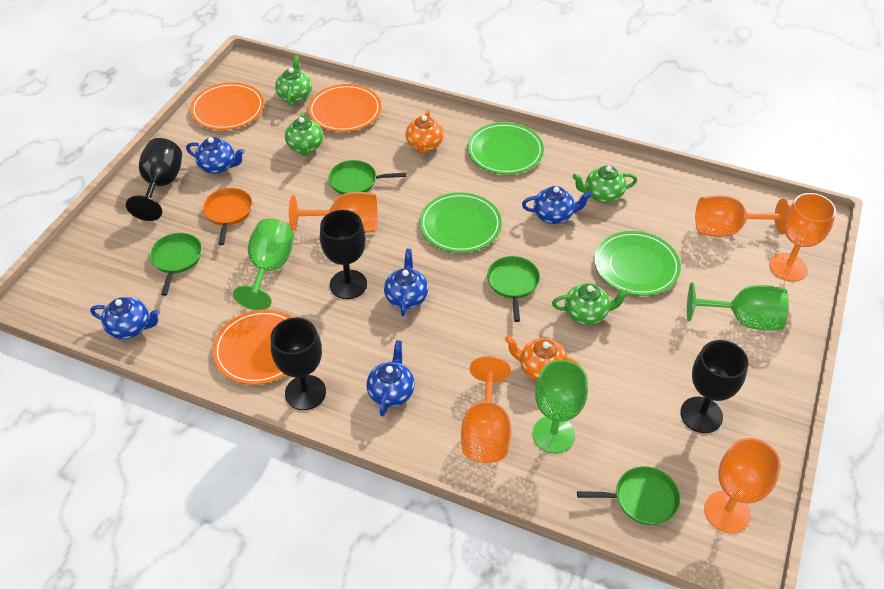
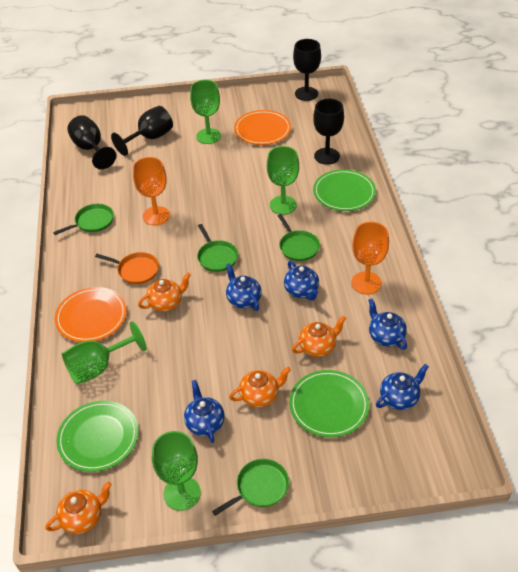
green goblet: 3 -> 4
green teapot: 4 -> 0
orange goblet: 5 -> 2
orange plate: 3 -> 2
orange teapot: 2 -> 4

